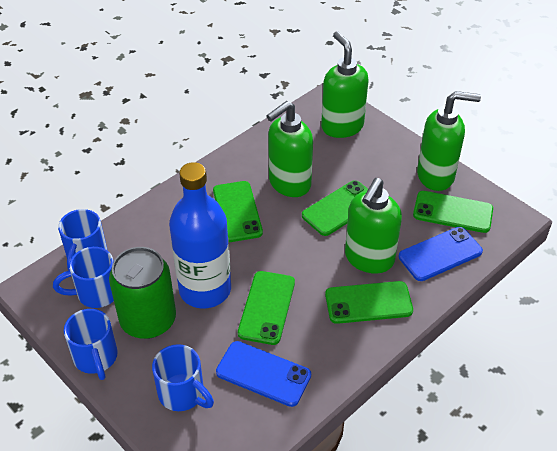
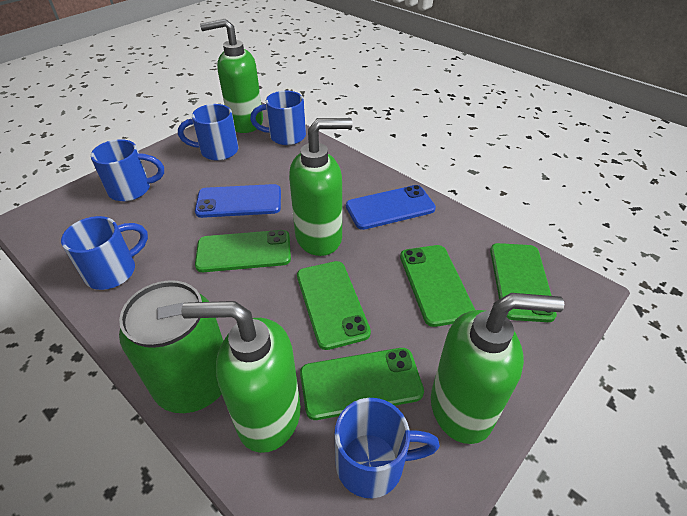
blue bottle: 1 -> 0
blue mug: 4 -> 5

